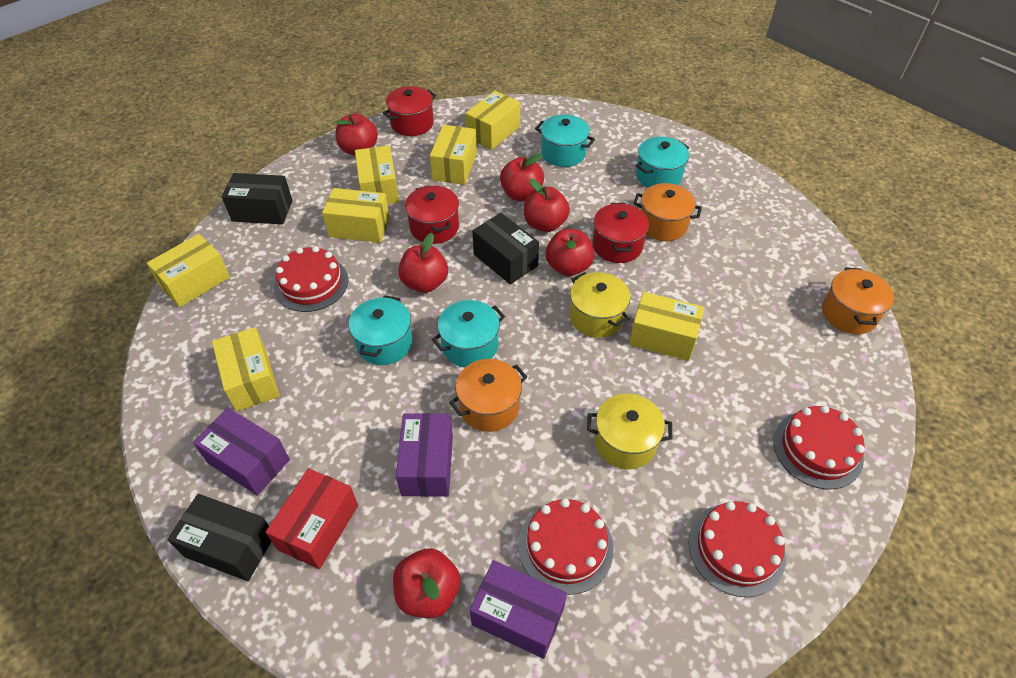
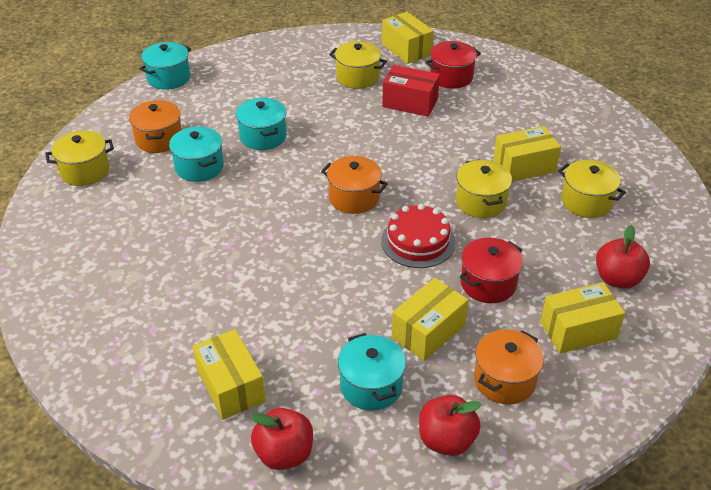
black box: 3 -> 0
purple box: 3 -> 0
red apple: 6 -> 3
red cake: 4 -> 1
red pot: 3 -> 2
yellow box: 7 -> 5
yellow pot: 2 -> 4

